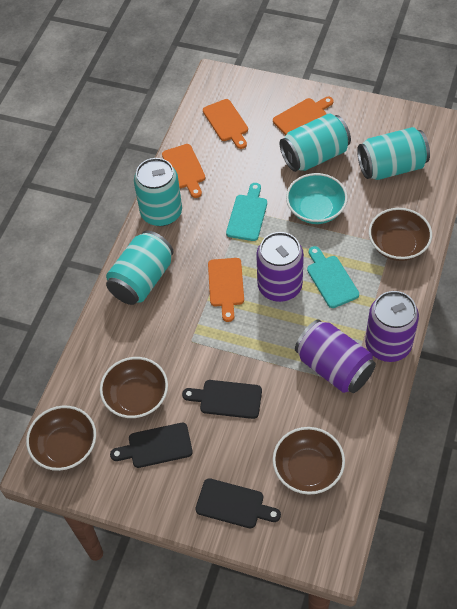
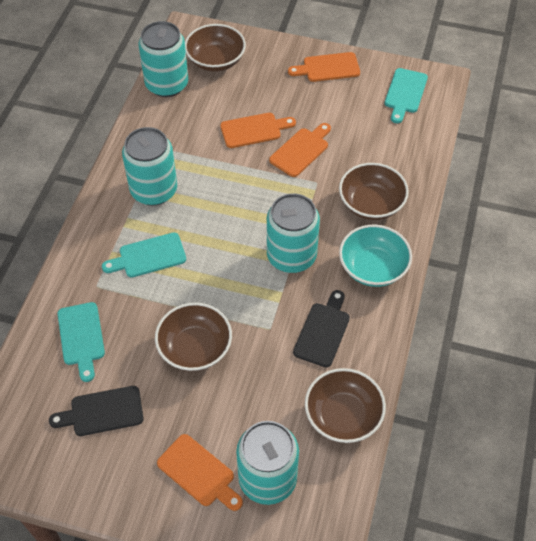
black cutting board: 3 -> 2
purple can: 3 -> 0
turquoise cutting board: 2 -> 3

